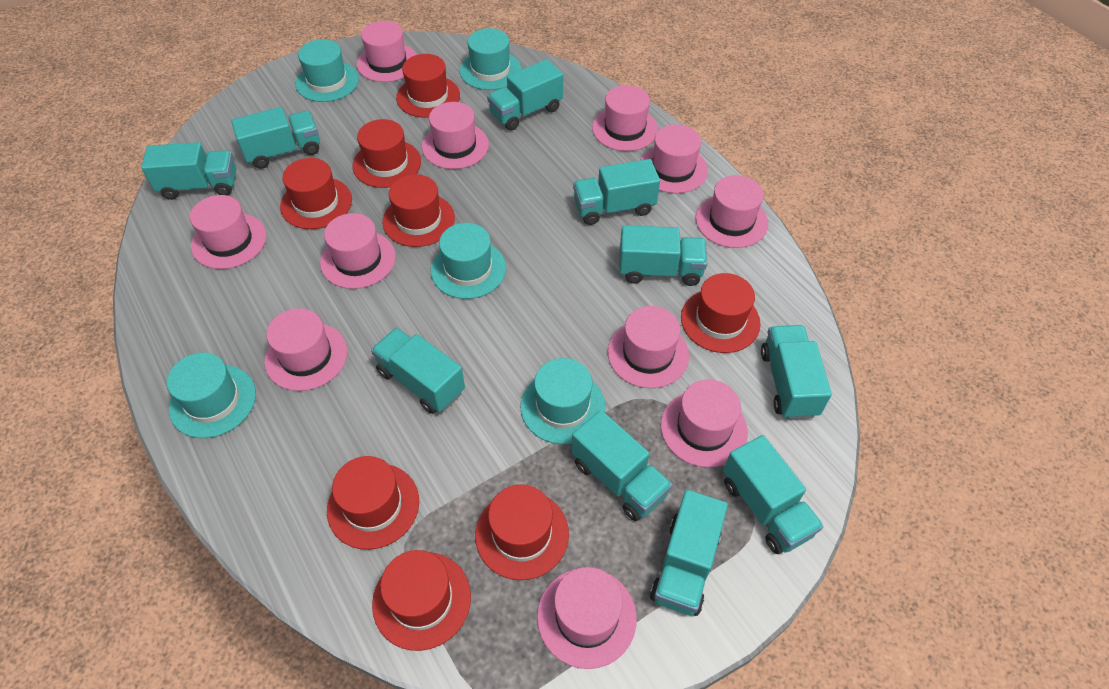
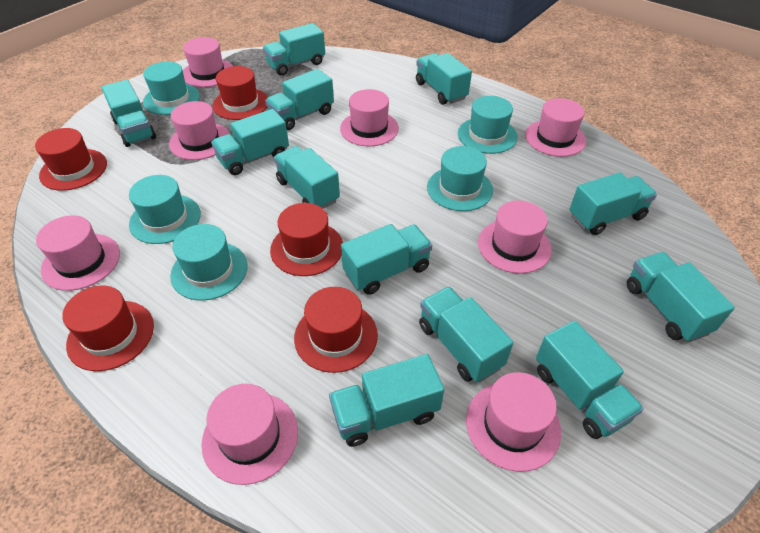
pink hat: 11 -> 8
red hat: 8 -> 5
turquoise truck: 10 -> 12

